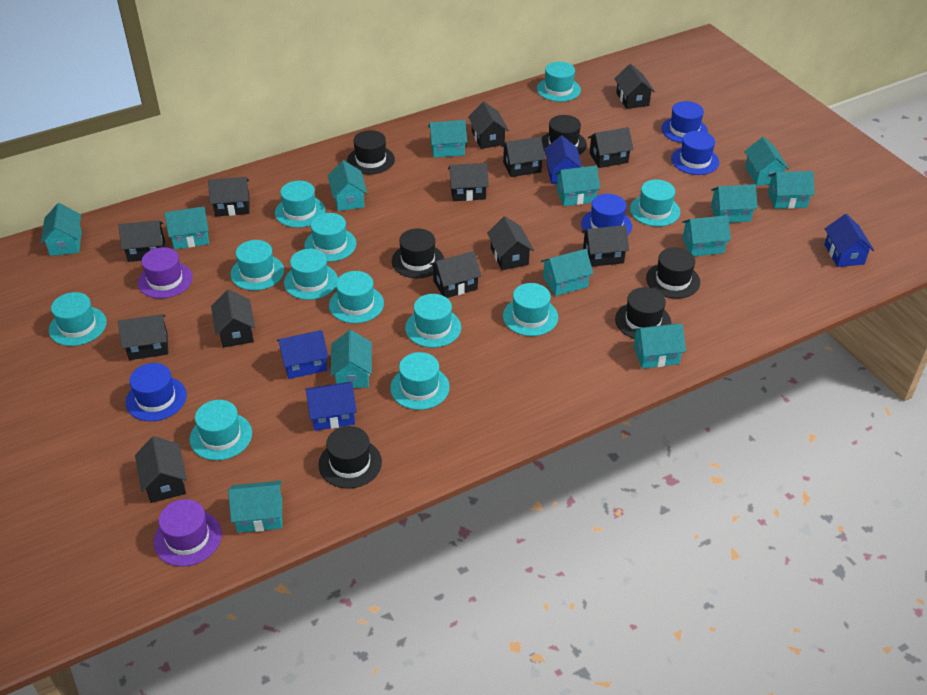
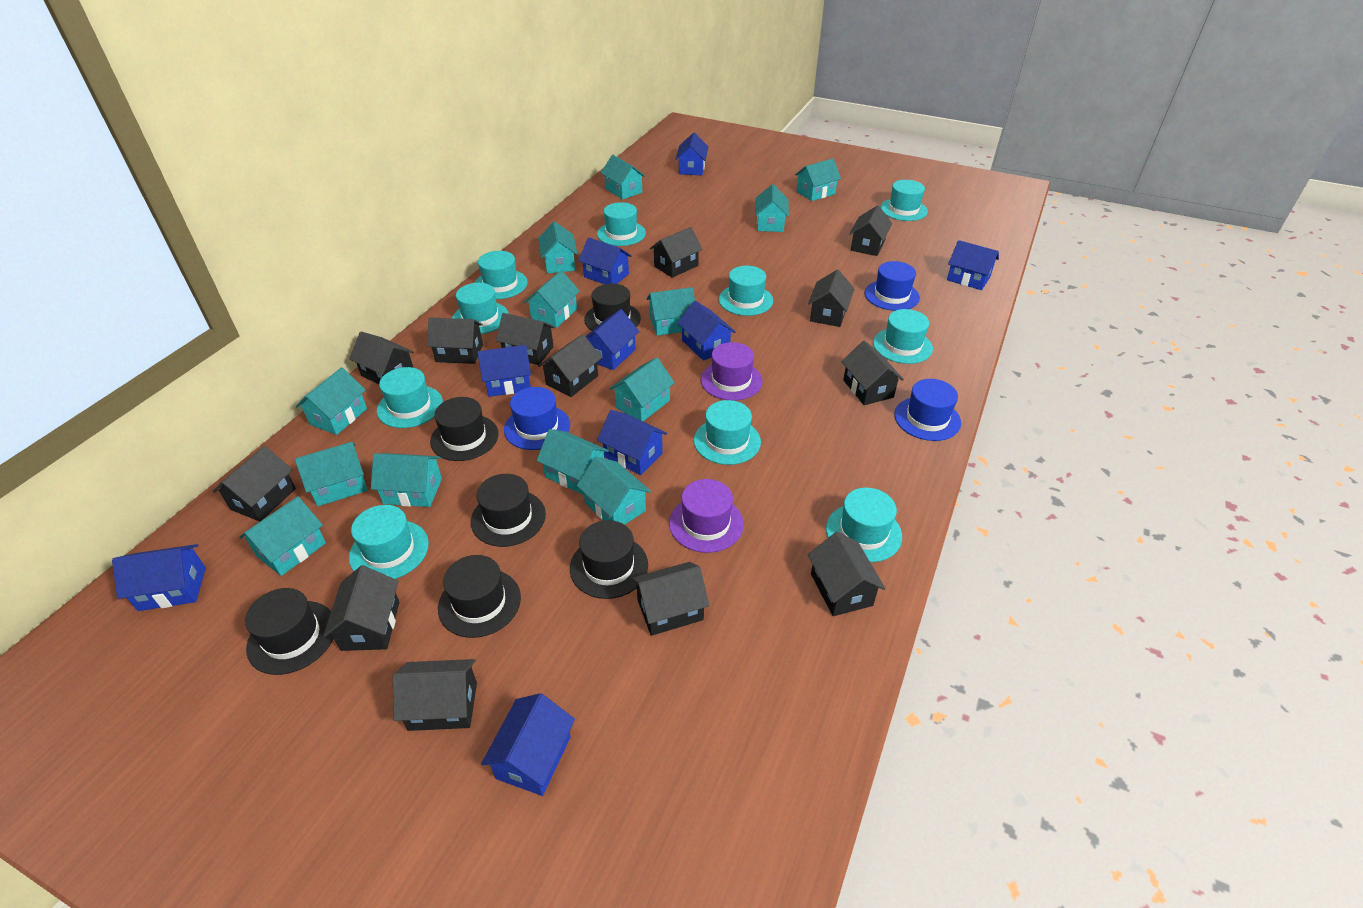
blue hat: 4 -> 3
blue house: 4 -> 9
turquoise hat: 12 -> 10

